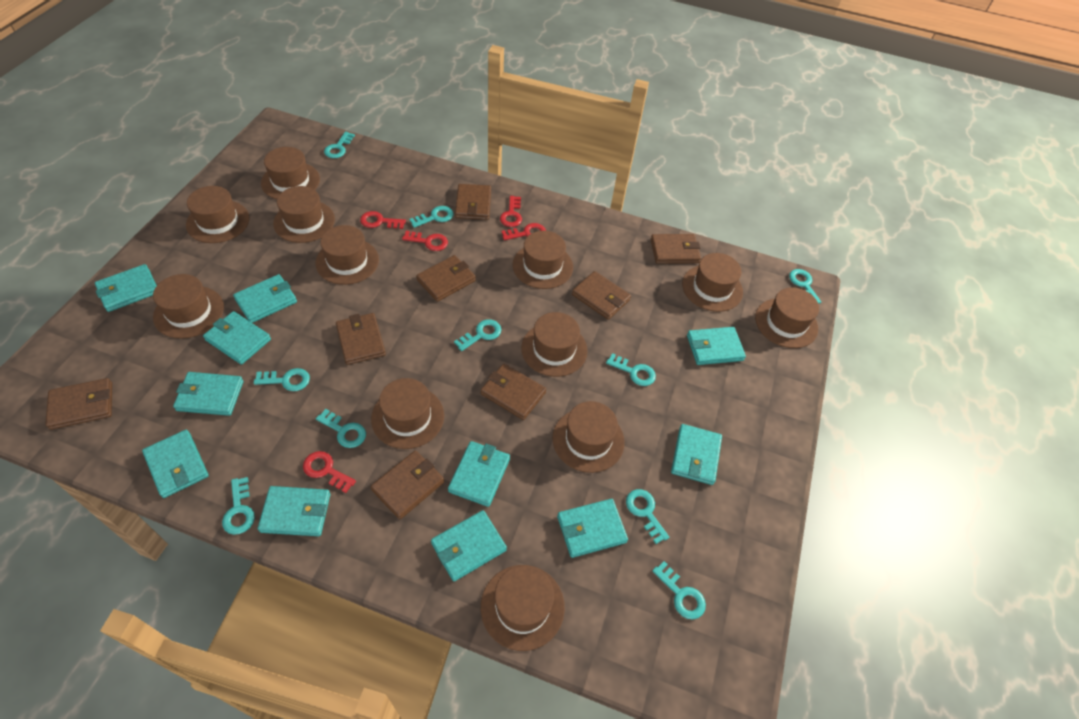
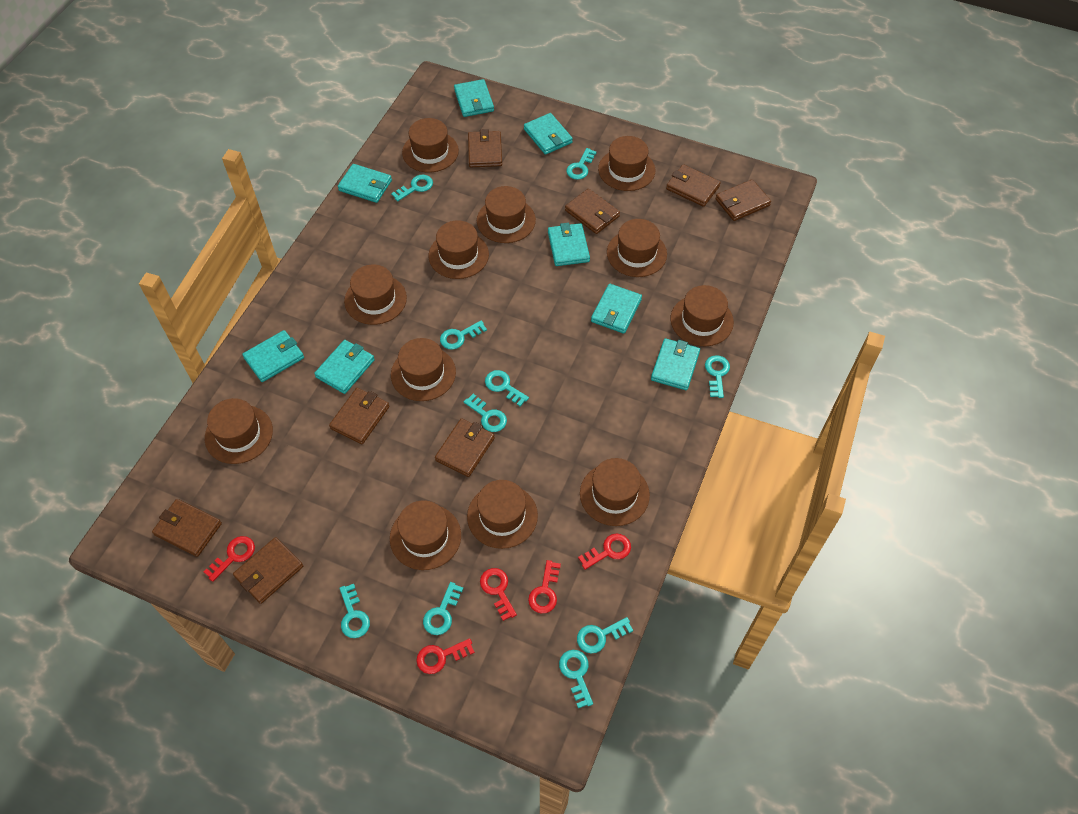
turquoise wallet: 11 -> 8

